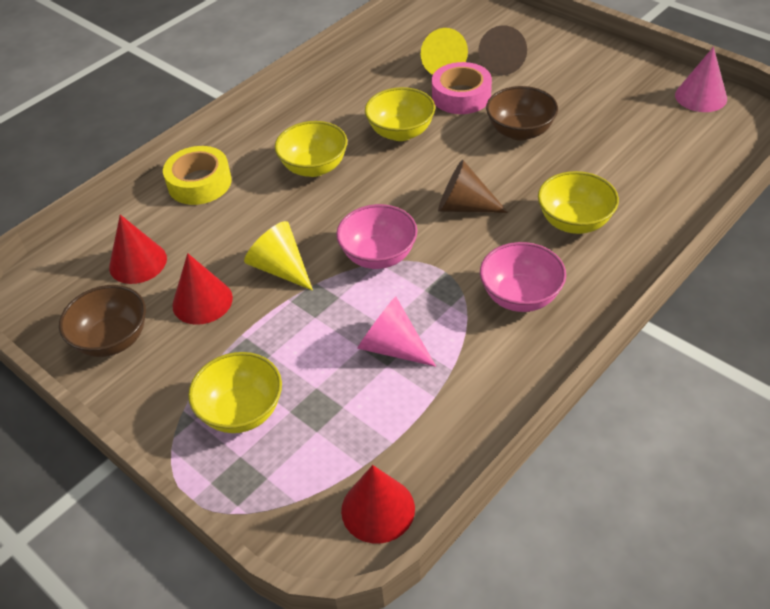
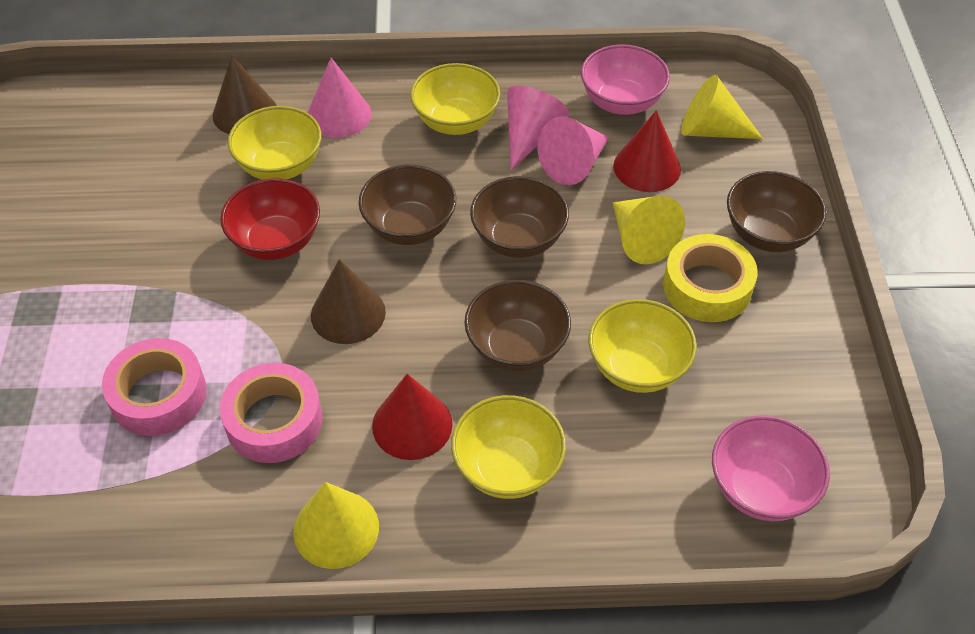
brown bowl: 2 -> 4
pink cone: 2 -> 3
pink tape: 1 -> 2
red bowl: 0 -> 1
red cone: 3 -> 2
yellow cone: 2 -> 3

